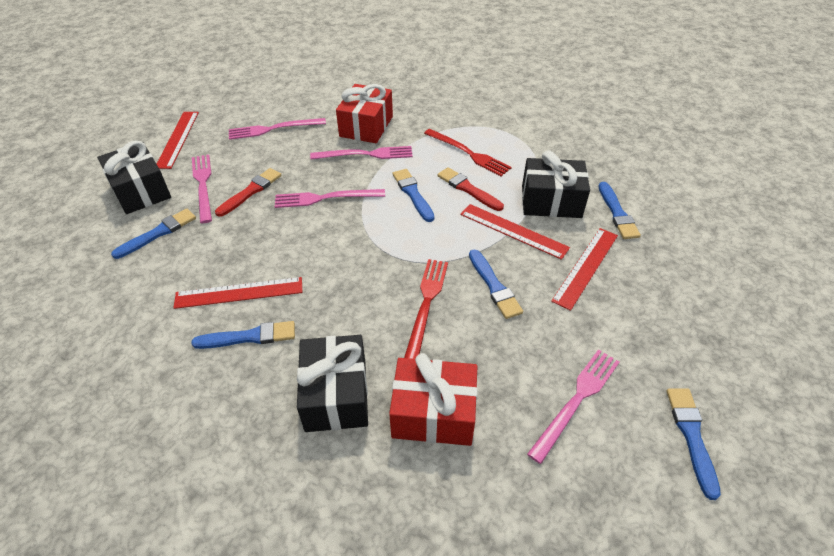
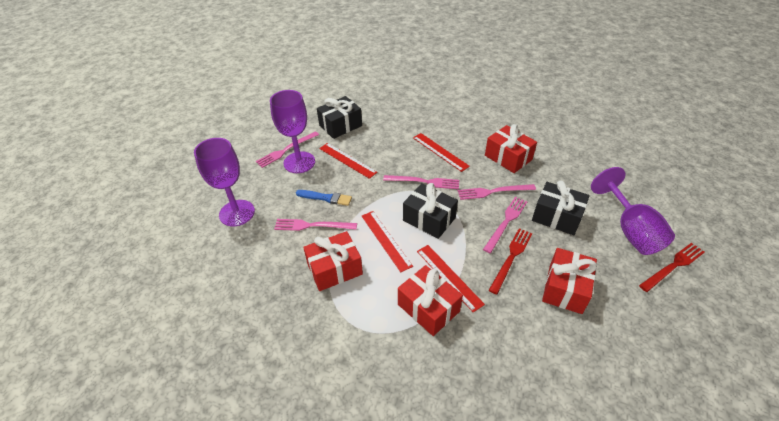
blue brush: 6 -> 1
purple goblet: 0 -> 3
red brush: 2 -> 0
red gift: 2 -> 4

